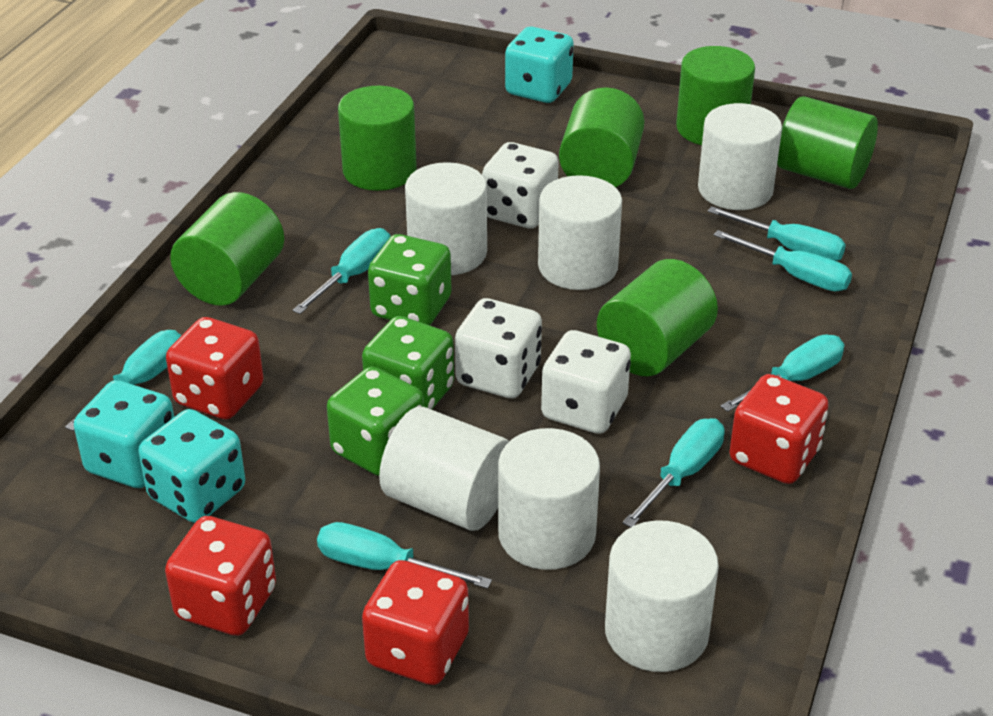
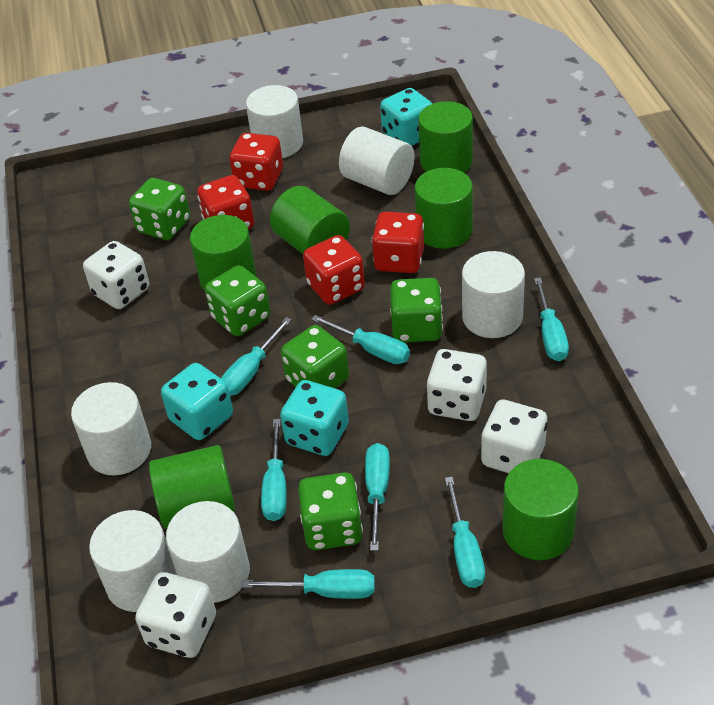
green dice: 3 -> 5
white dice: 3 -> 4

